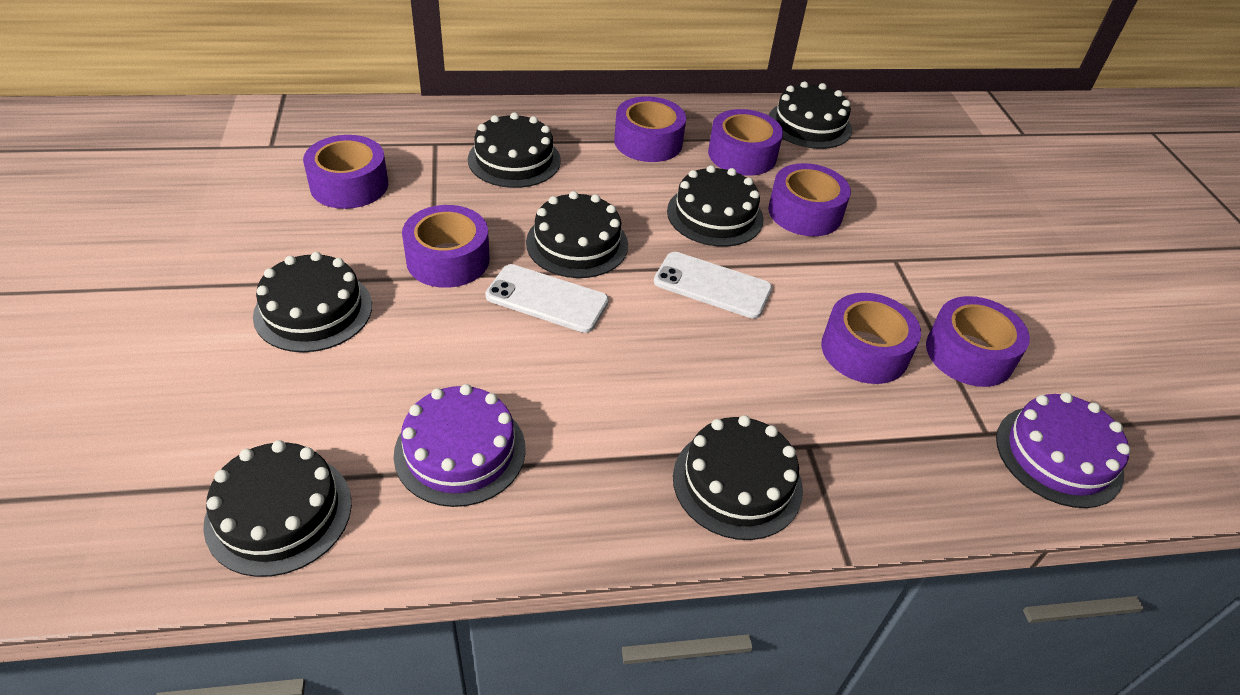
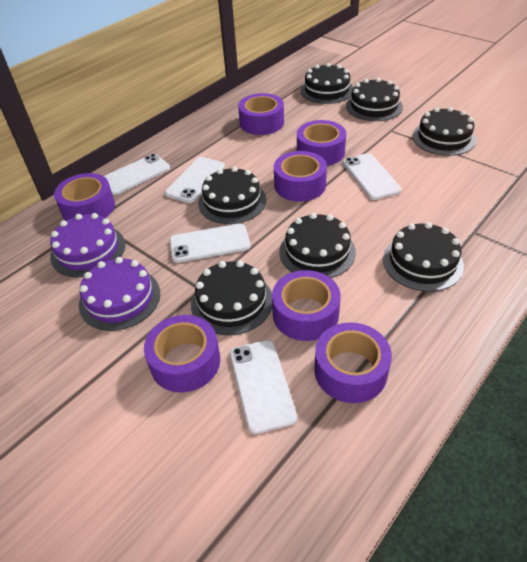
white phone: 2 -> 5

